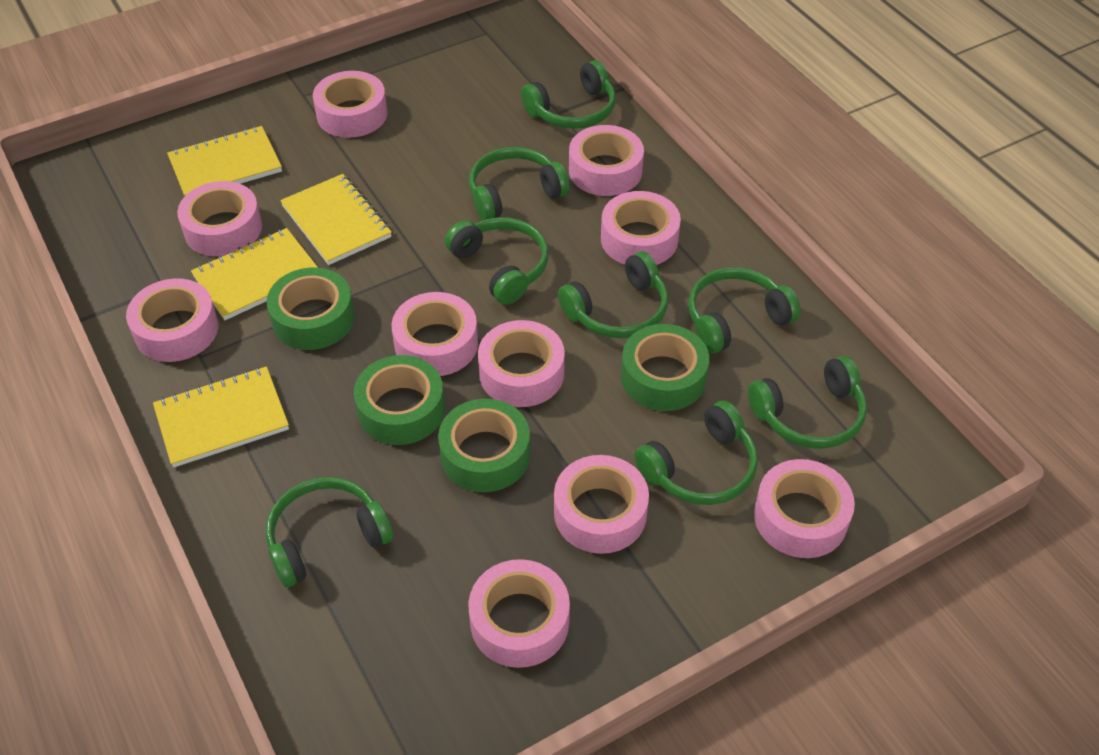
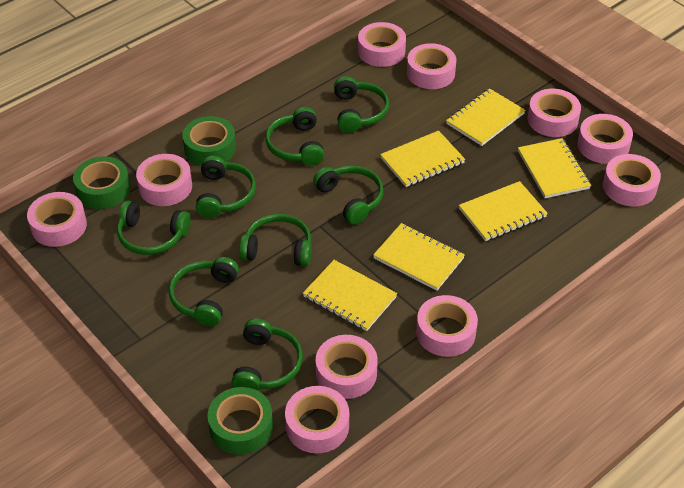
green tape: 4 -> 3
yellow notebook: 4 -> 6

